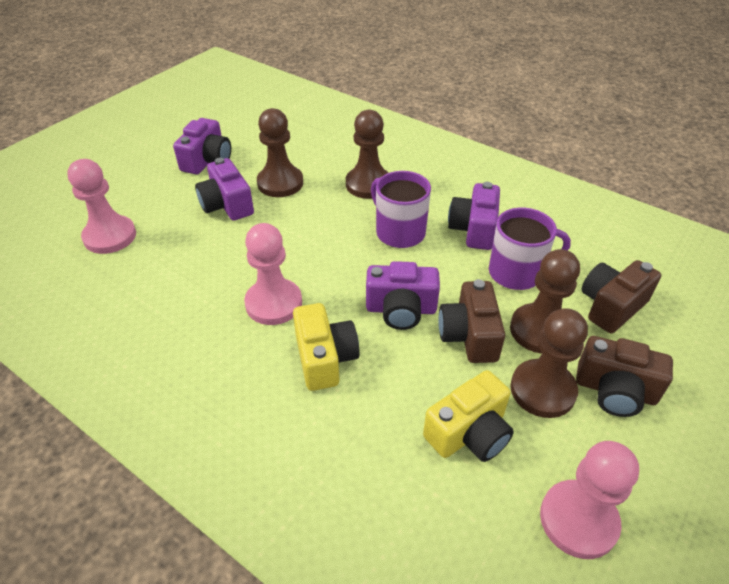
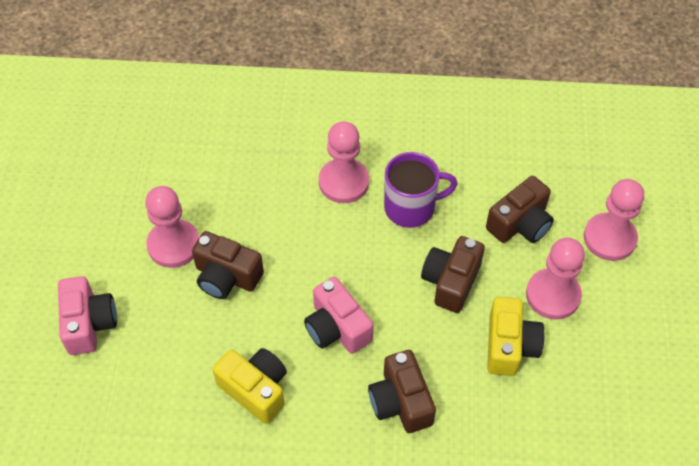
brown camera: 3 -> 4
brown pawn: 4 -> 0
pink camera: 0 -> 2
pink pawn: 3 -> 4
purple camera: 4 -> 0
purple mug: 2 -> 1

